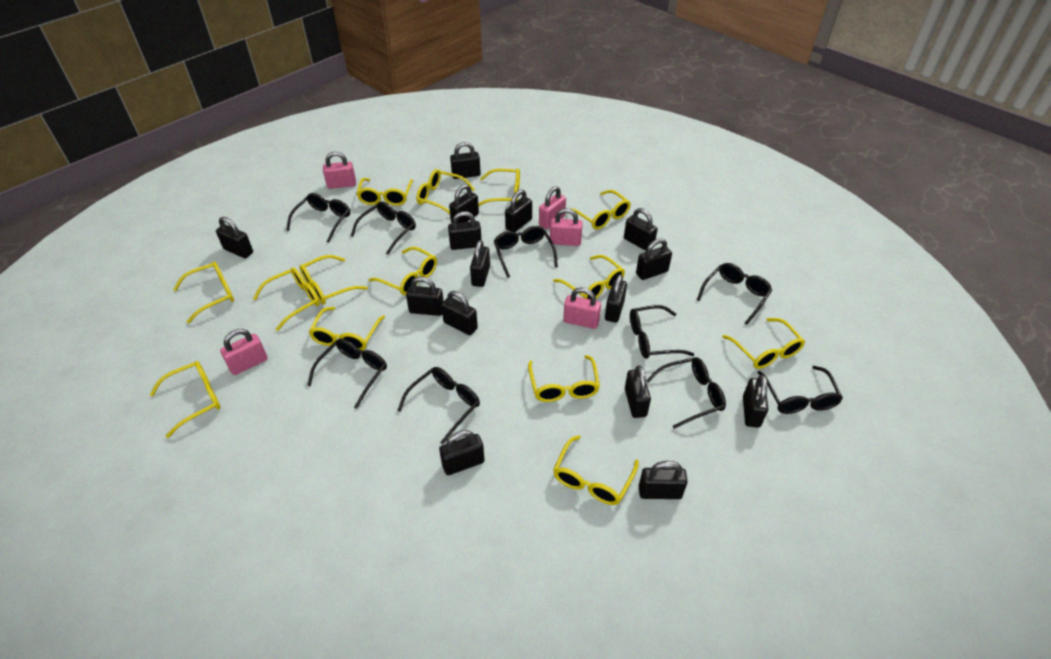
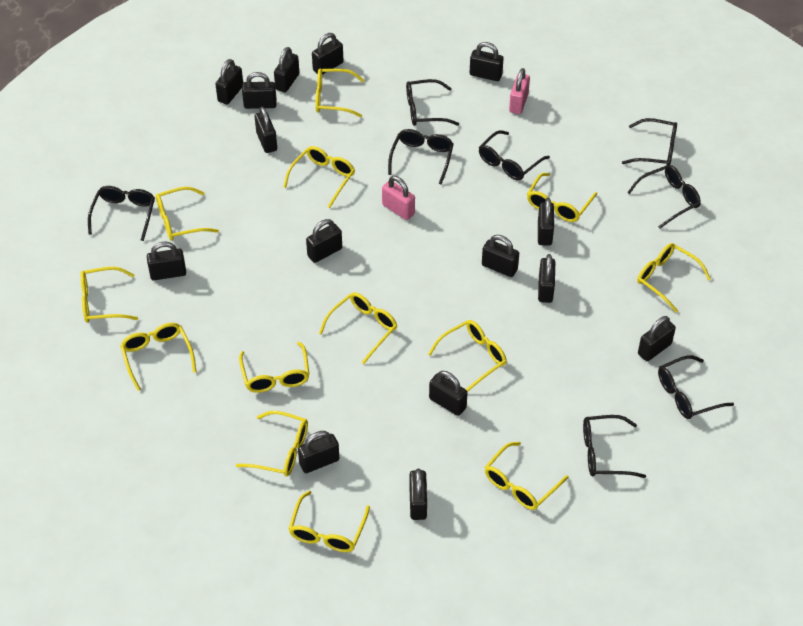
black glasses: 9 -> 8
pink padlock: 5 -> 2
yellow glasses: 14 -> 13

